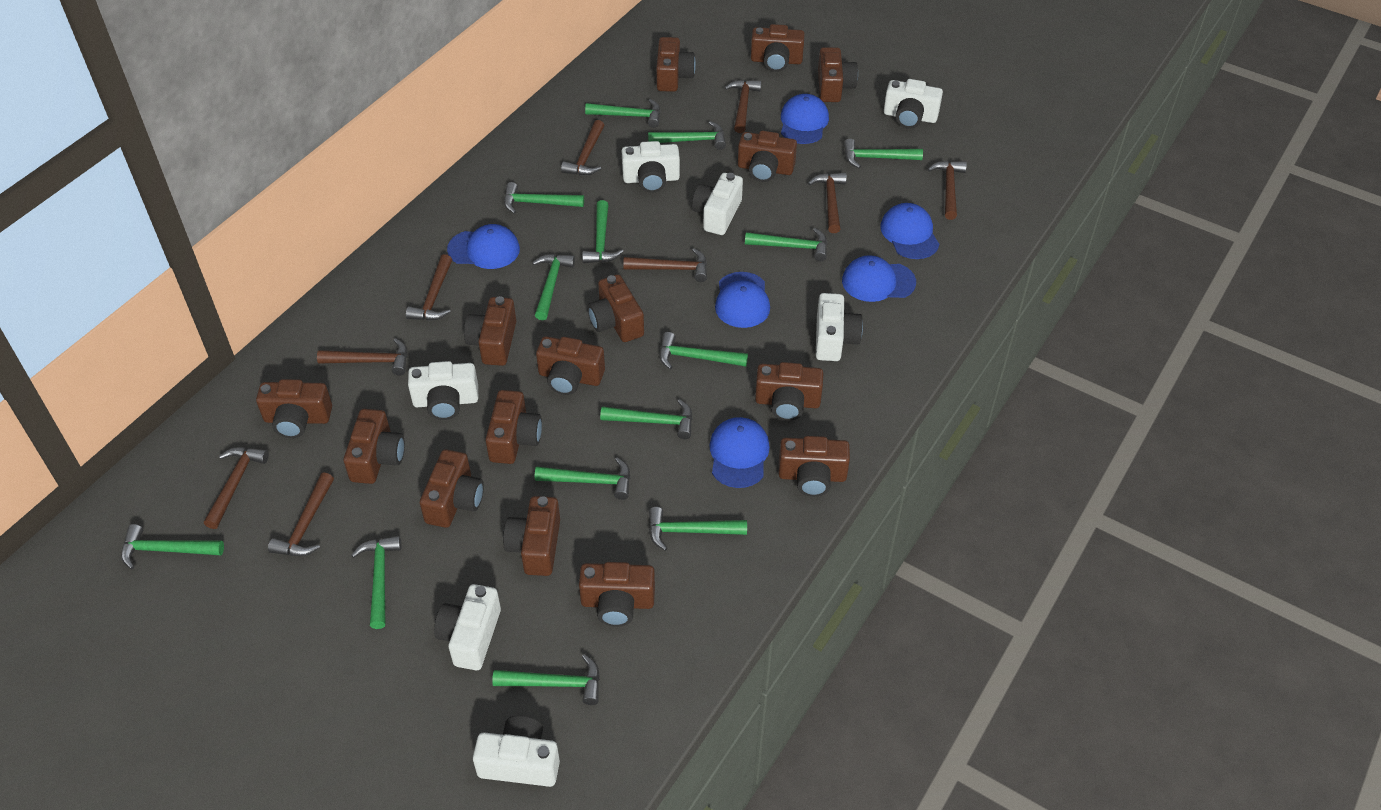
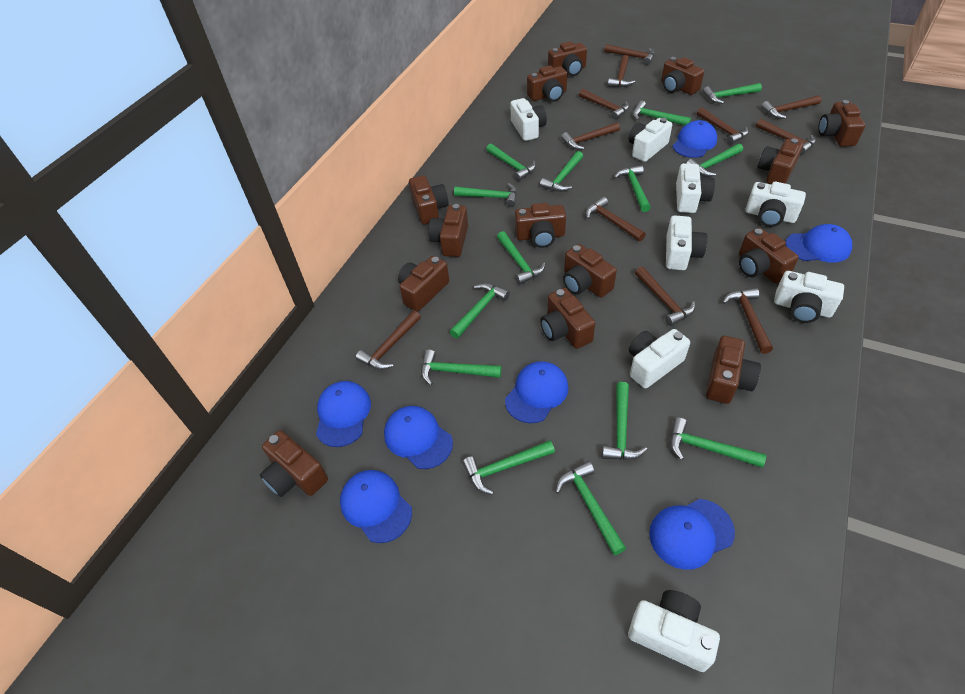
blue cap: 6 -> 7
brown camera: 15 -> 14
brown hammer: 9 -> 11
white camera: 7 -> 8

